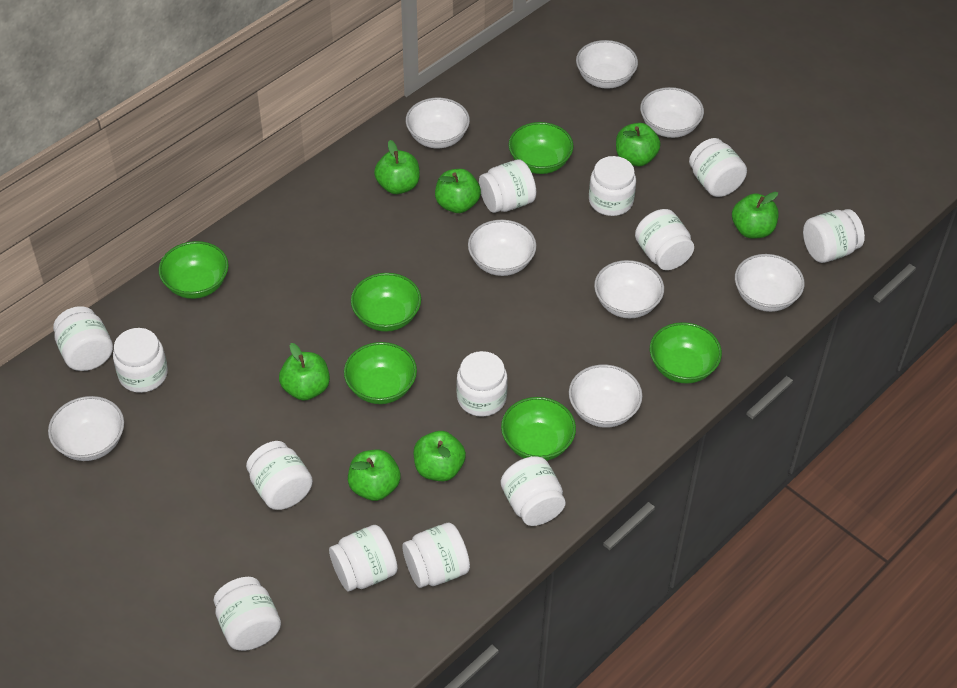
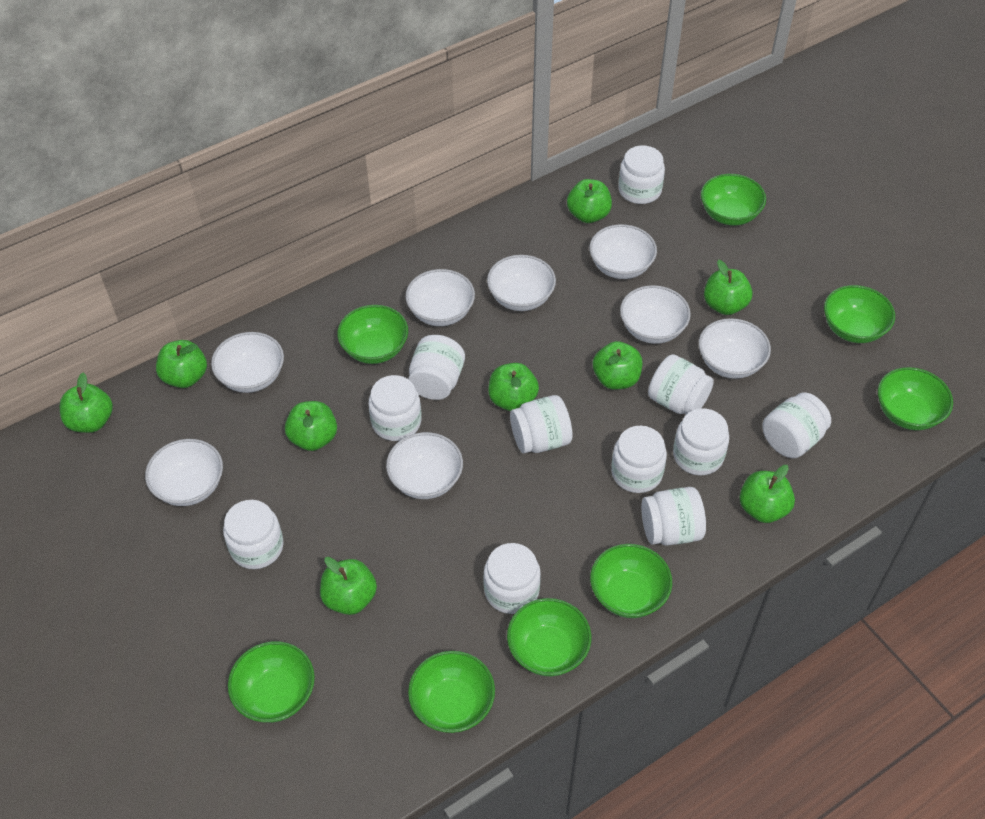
green apple: 7 -> 9
green bowl: 6 -> 8
white jar: 13 -> 11

